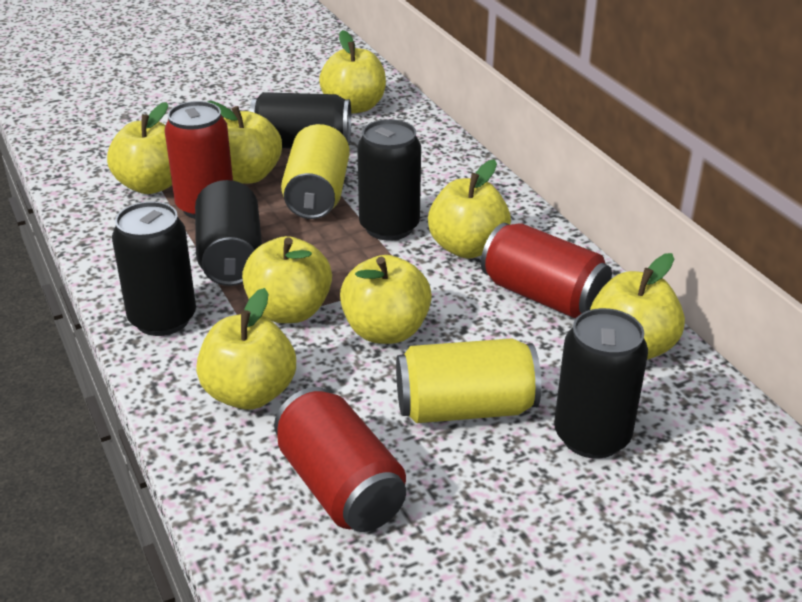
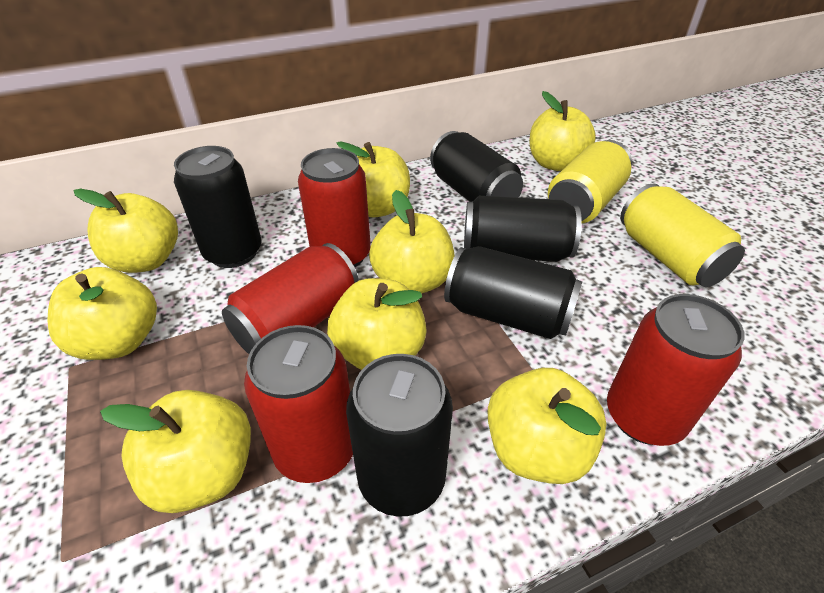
red can: 3 -> 4

